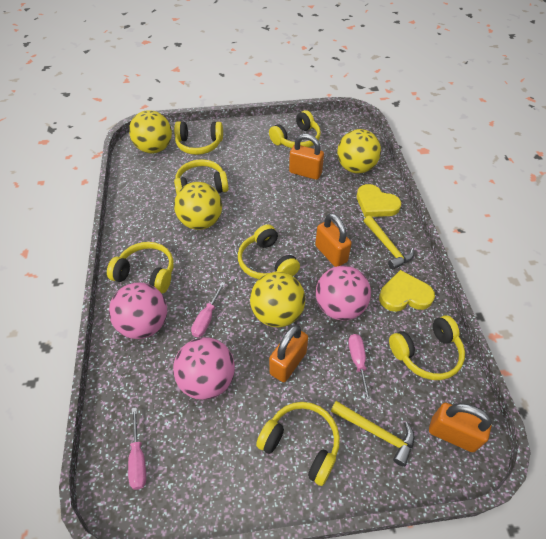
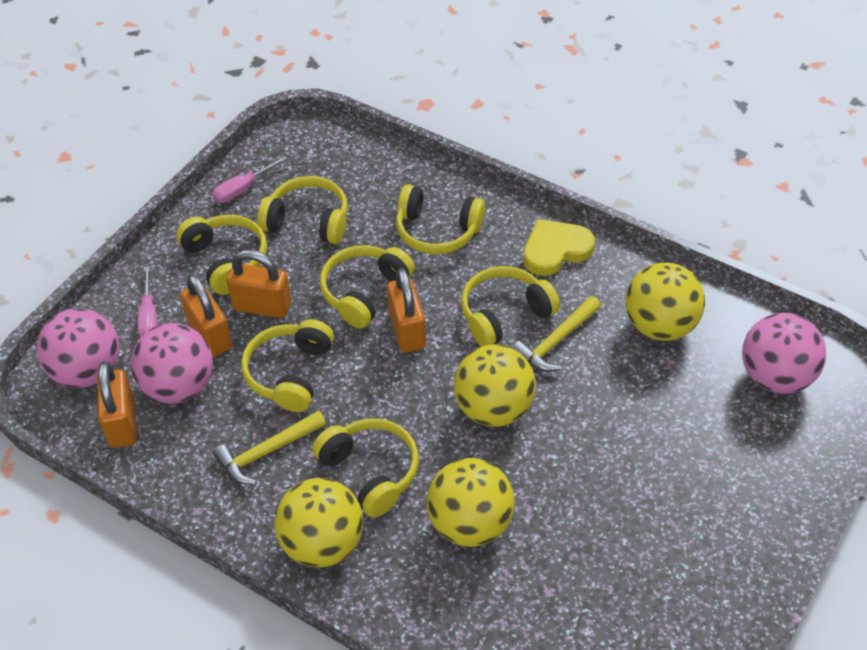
pink screwdriver: 3 -> 2
yellow heart: 2 -> 1

